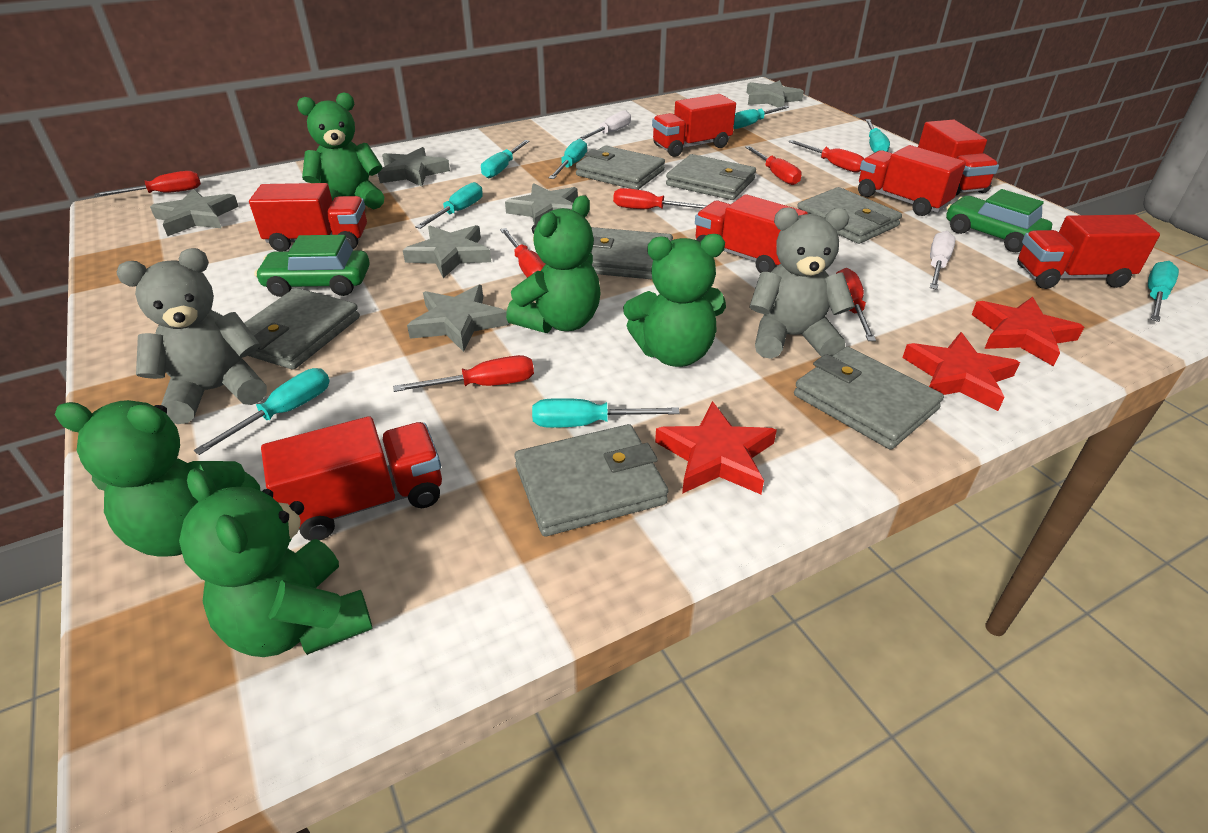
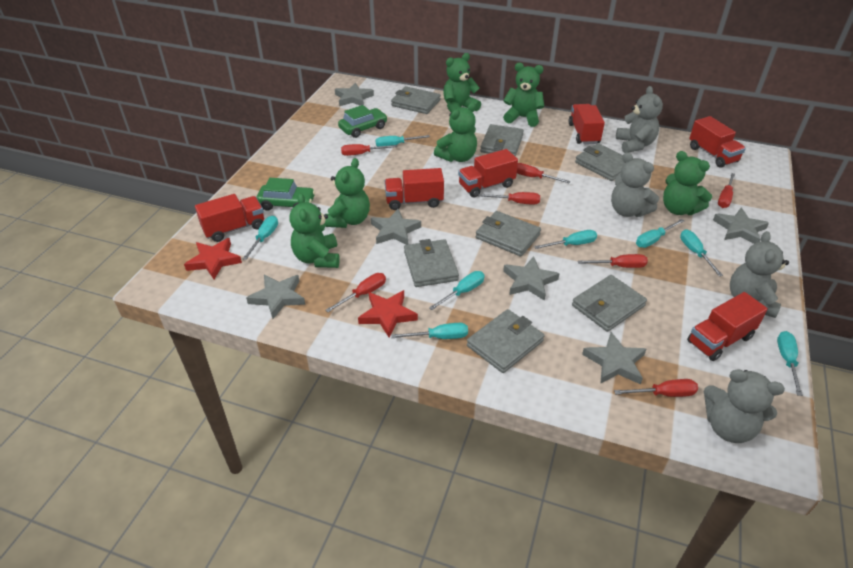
green teddy bear: 5 -> 6
grey teddy bear: 2 -> 4
red star: 3 -> 2
red truck: 7 -> 6
white screwdriver: 2 -> 0

